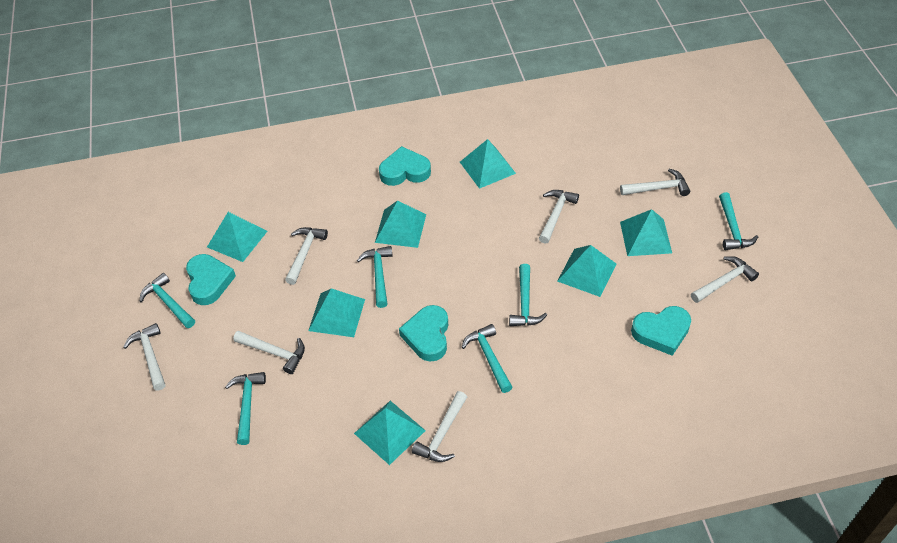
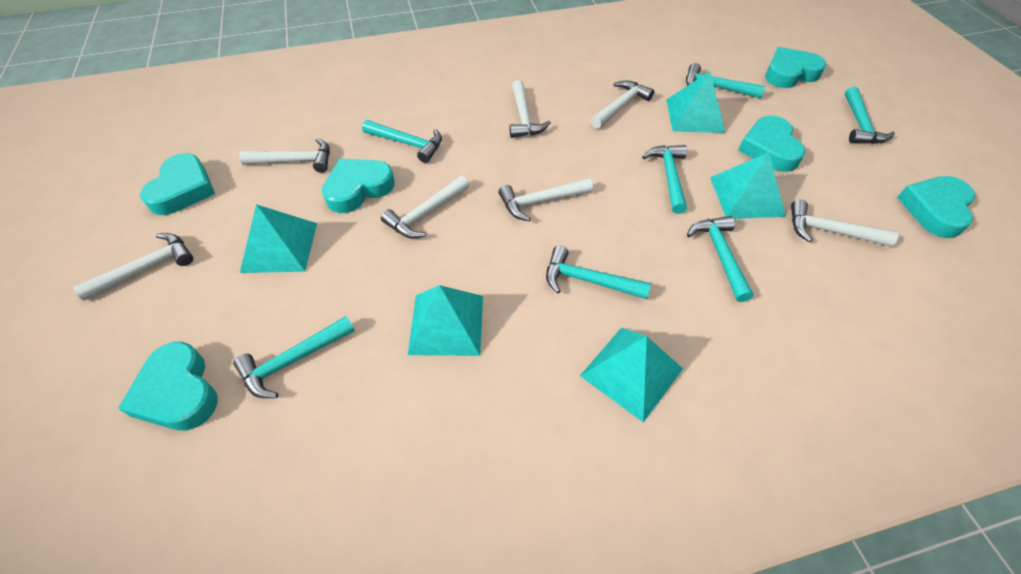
turquoise hammer: 6 -> 7
turquoise heart: 4 -> 6
turquoise pyramid: 7 -> 5

